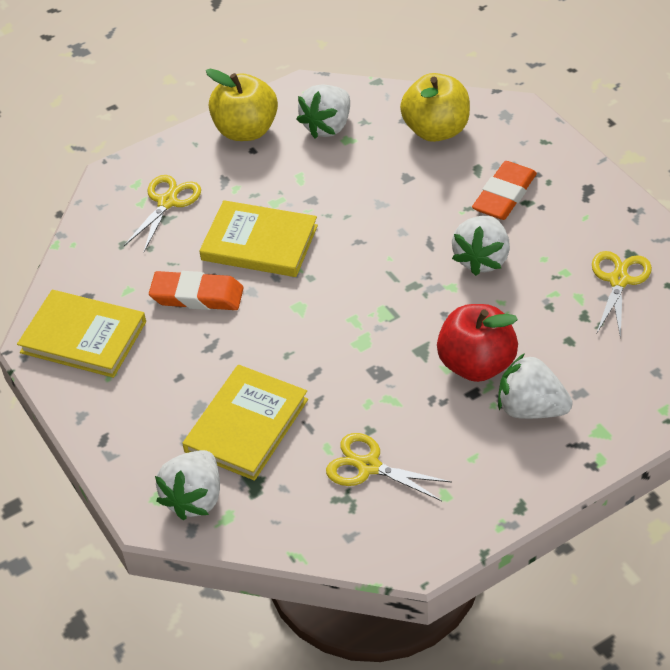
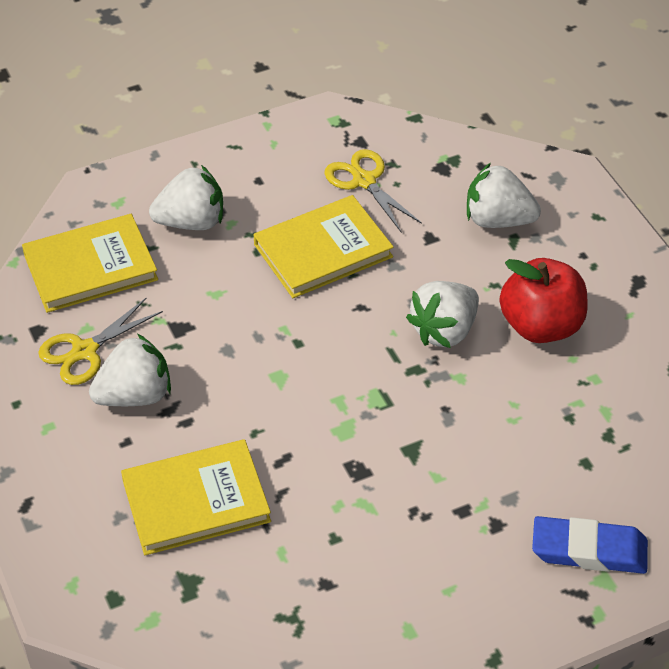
blue eraser: 0 -> 1
orange eraser: 2 -> 0
yellow apple: 2 -> 0
yellow scissors: 3 -> 2

